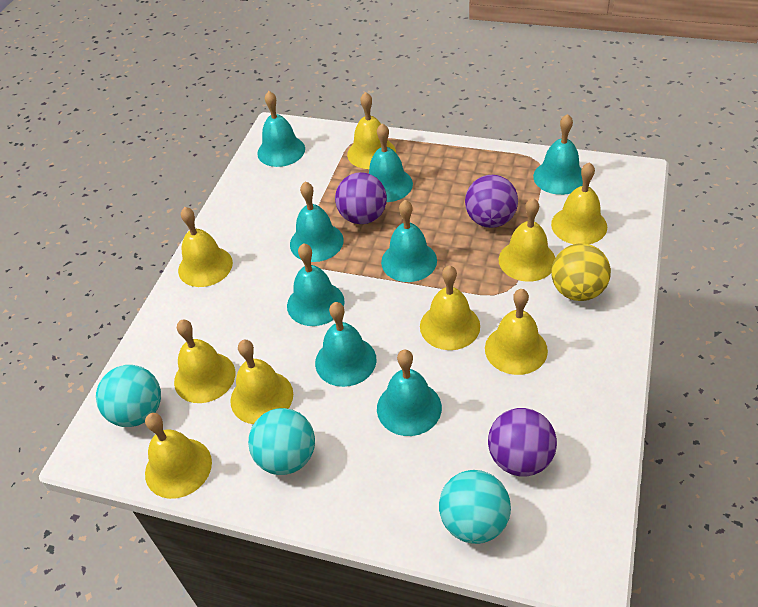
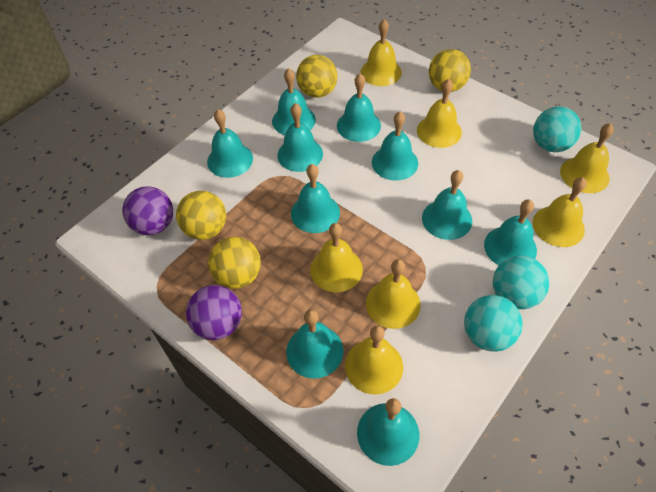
purple ball: 3 -> 2
turquoise bell: 8 -> 10
yellow ball: 1 -> 4
yellow bell: 9 -> 7

